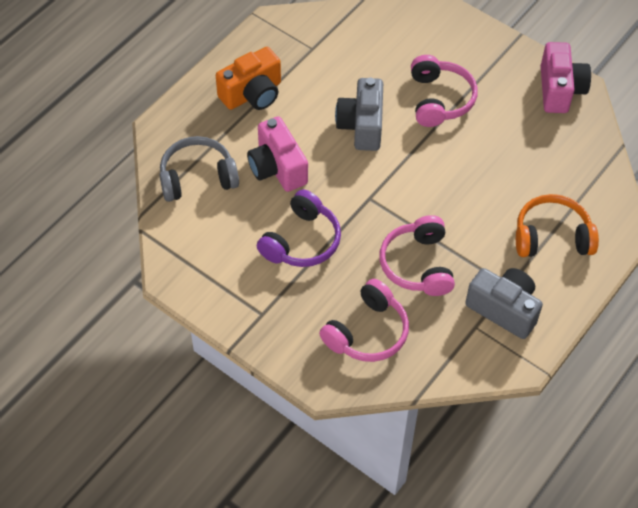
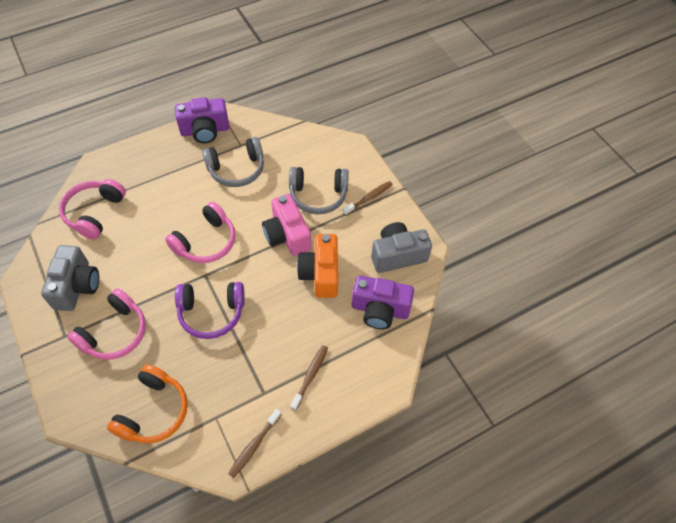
brown toothbrush: 0 -> 3
grey headphones: 1 -> 2
pink camera: 2 -> 1
purple camera: 0 -> 2

